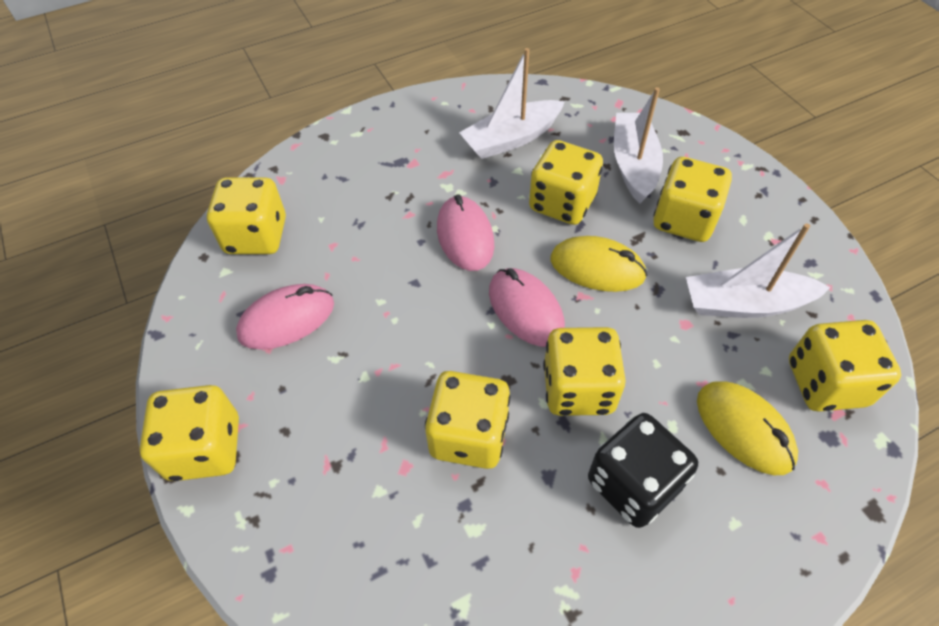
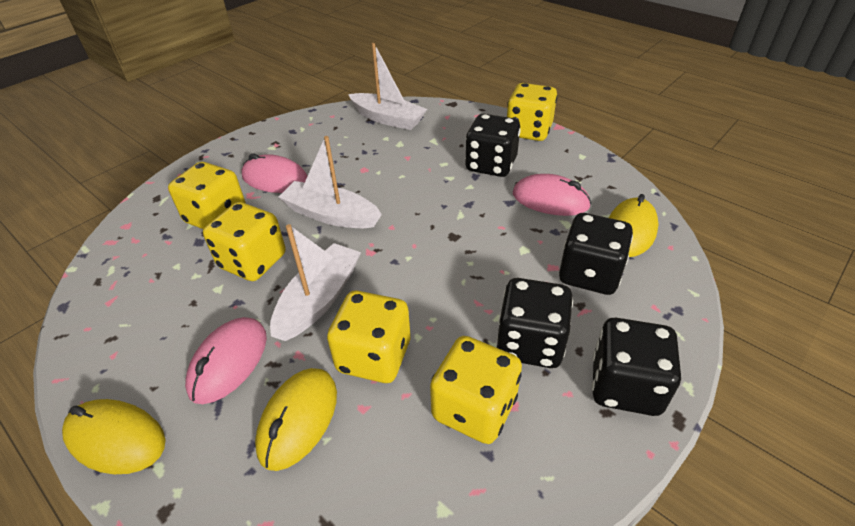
black dice: 1 -> 4
yellow dice: 7 -> 5
yellow mouse: 2 -> 3

